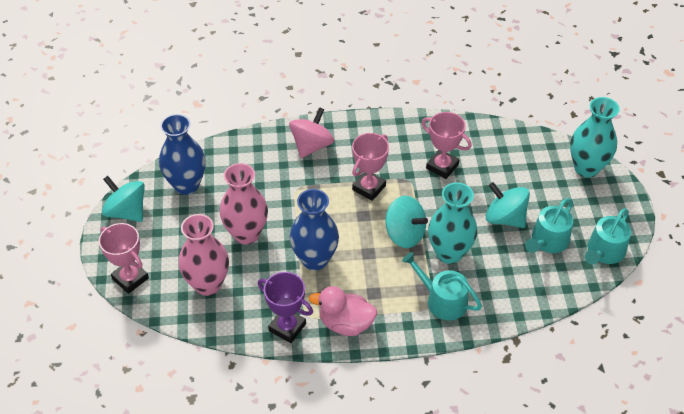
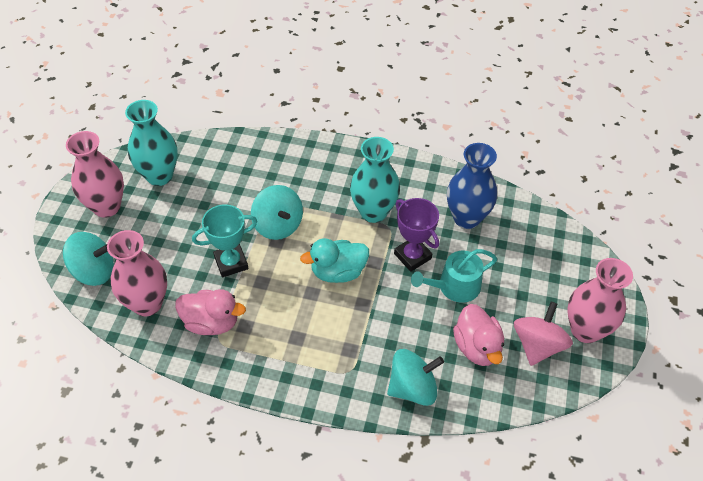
blue vase: 2 -> 1
pink duck: 1 -> 2
pink trophy: 3 -> 0
pink vase: 2 -> 3
turquoise duck: 0 -> 1
turquoise trophy: 0 -> 1
turquoise watering can: 3 -> 1

